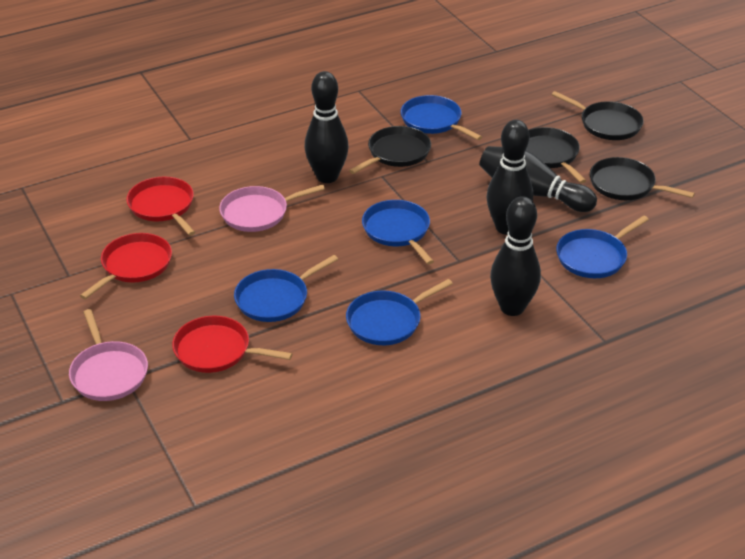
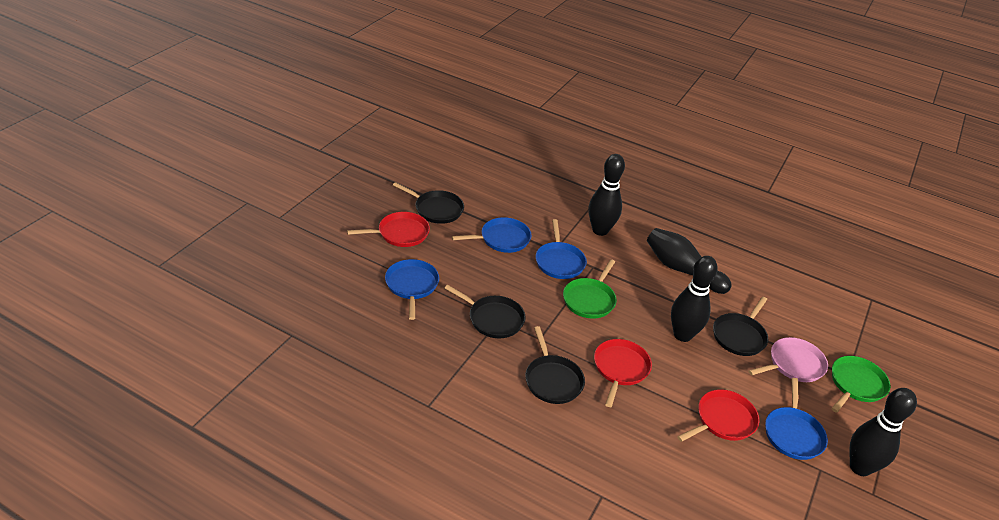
blue pan: 5 -> 4
green pan: 0 -> 2
pink pan: 2 -> 1

